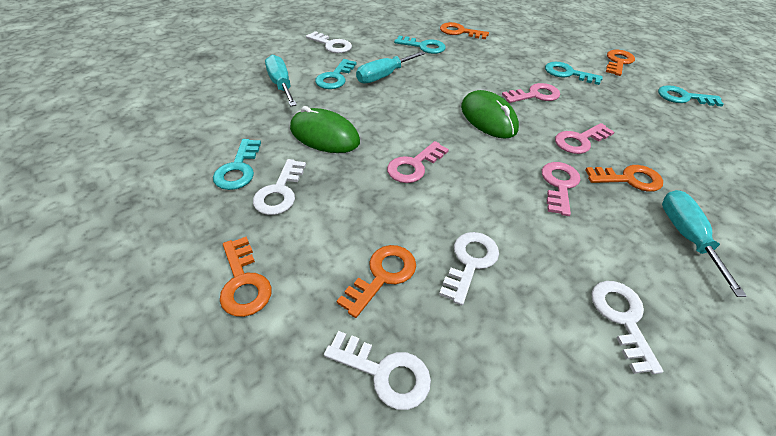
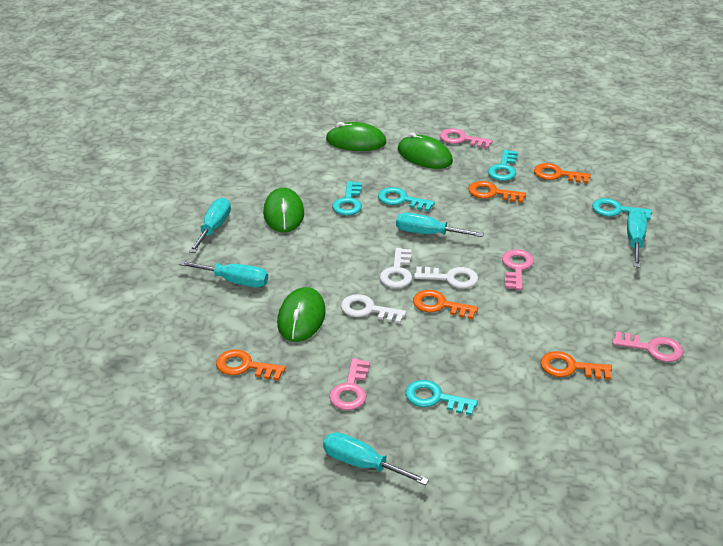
green mouse: 2 -> 4
turquoise screwdriver: 3 -> 5
white key: 5 -> 3

